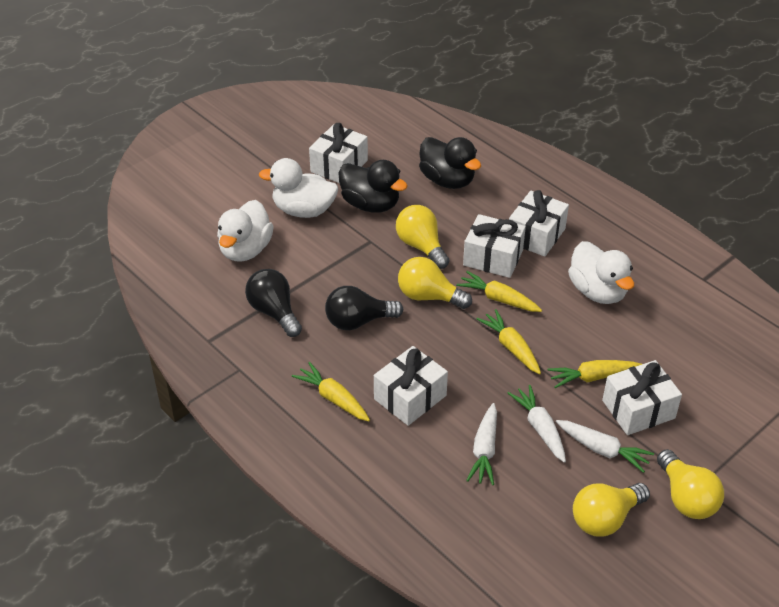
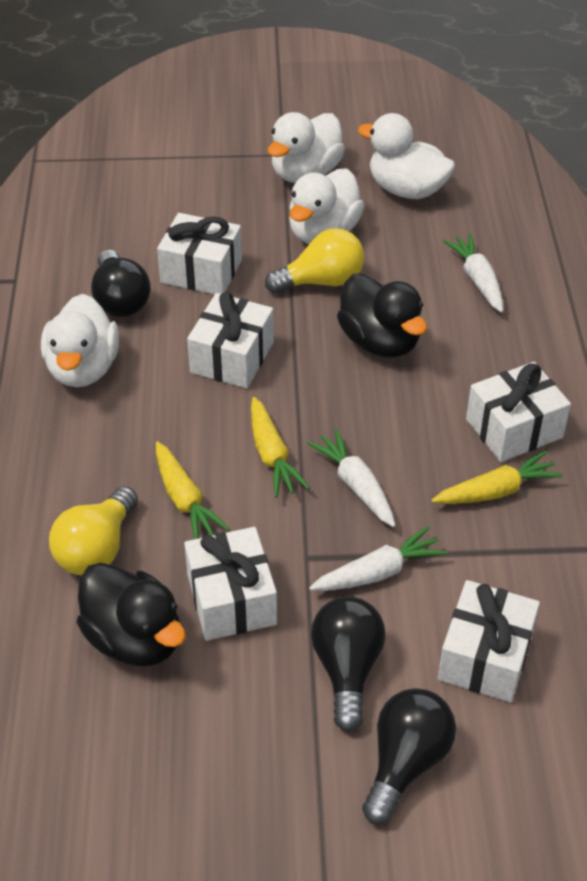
black light bulb: 2 -> 3
white duck: 3 -> 4
yellow carrot: 4 -> 3
yellow light bulb: 4 -> 2

